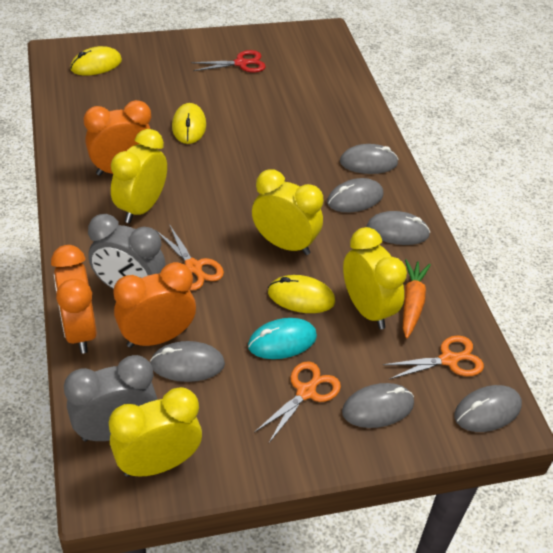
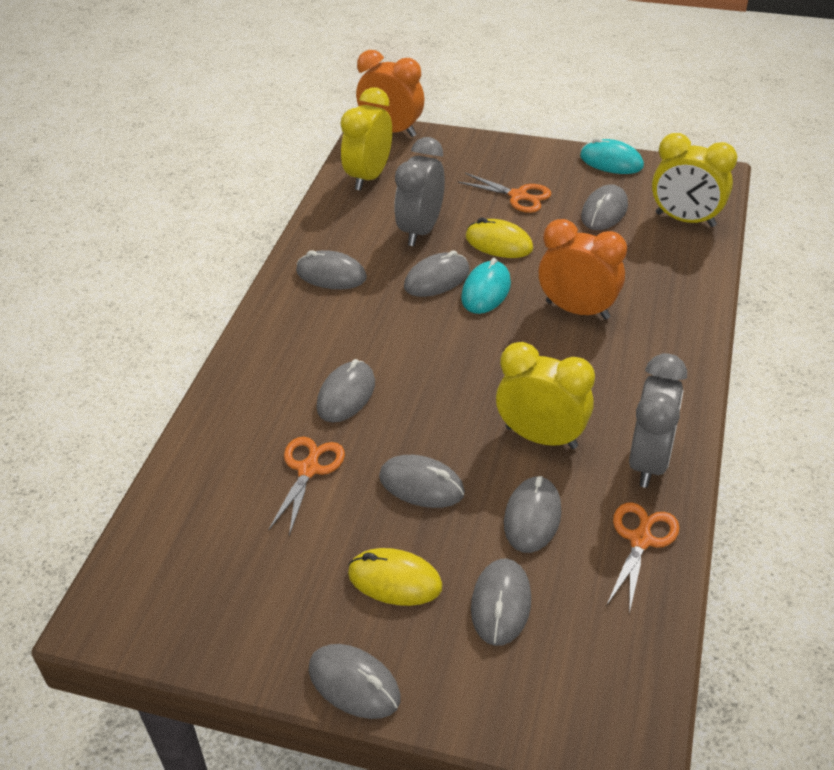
grey mouse: 6 -> 8
orange carrot: 1 -> 0
orange clock: 3 -> 2
red scissors: 1 -> 0
turquoise mouse: 1 -> 2
yellow clock: 4 -> 3
yellow mouse: 3 -> 2

